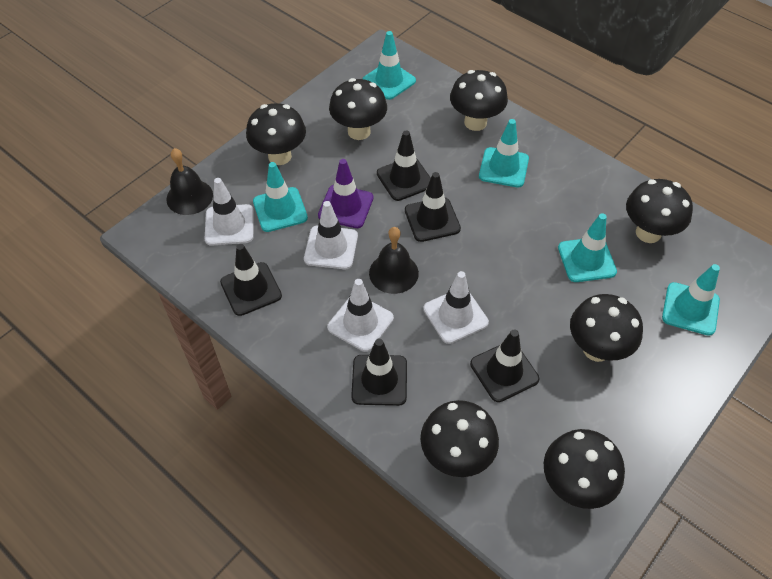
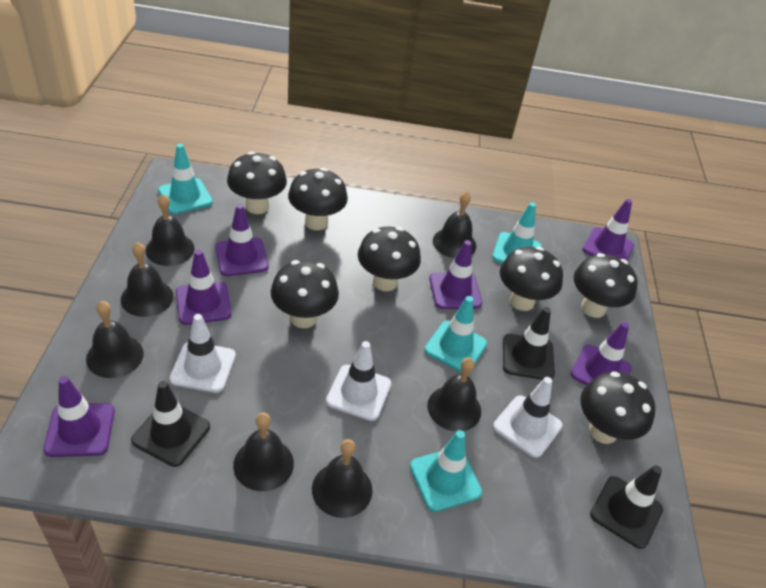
black bell: 2 -> 7
black traffic cone: 5 -> 3
purple traffic cone: 1 -> 6
turquoise traffic cone: 5 -> 4
white traffic cone: 4 -> 3

